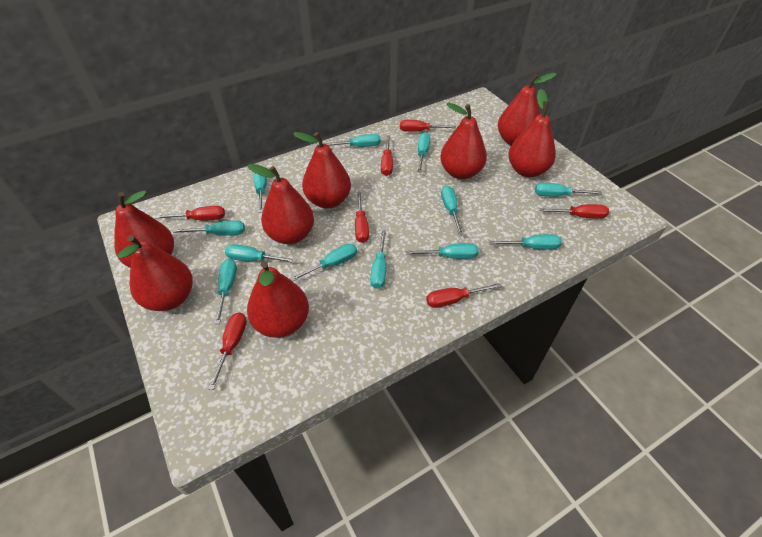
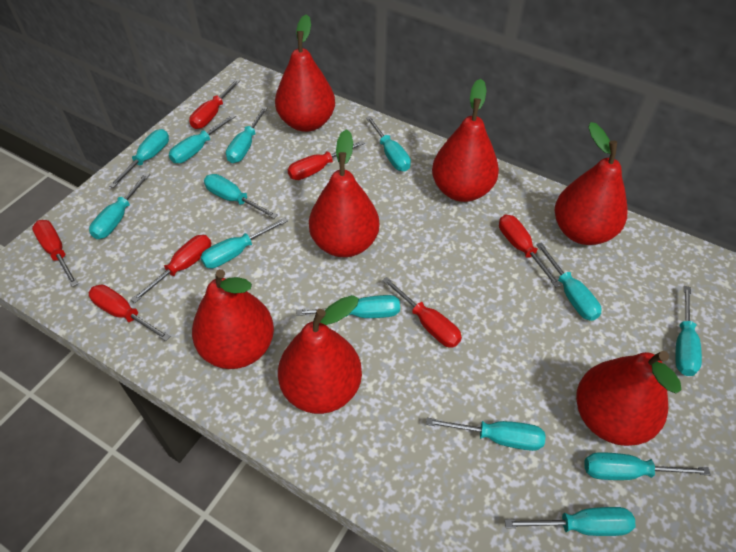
red pear: 8 -> 7
turquoise screwdriver: 12 -> 13

